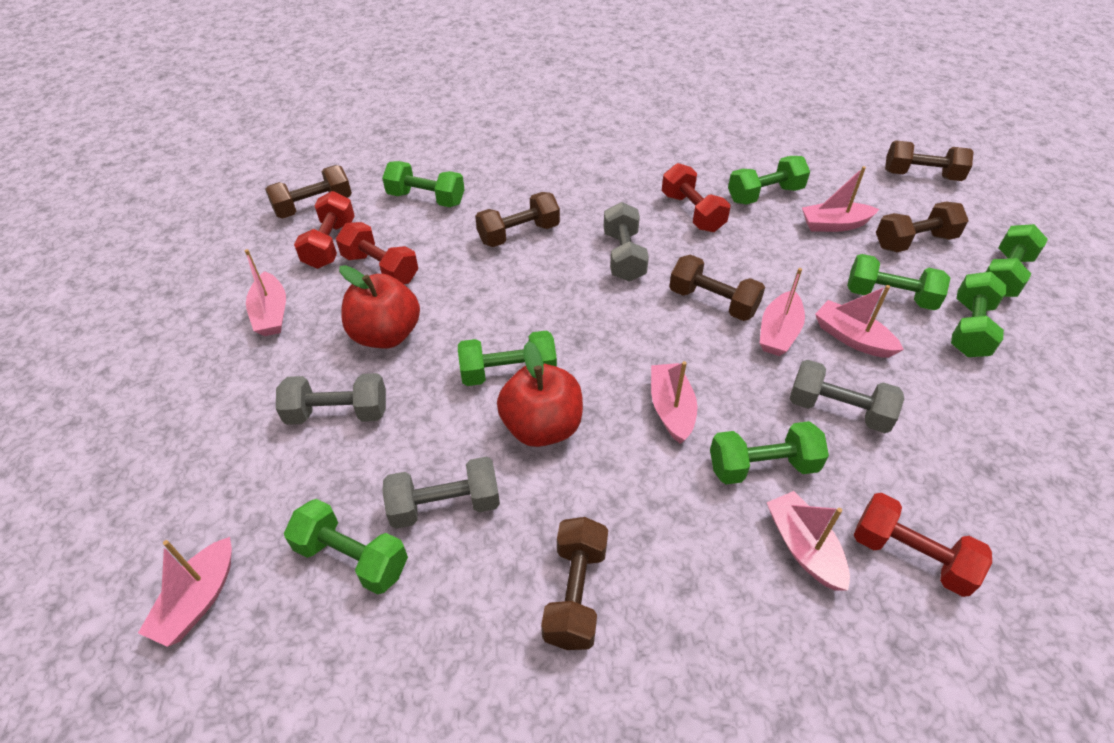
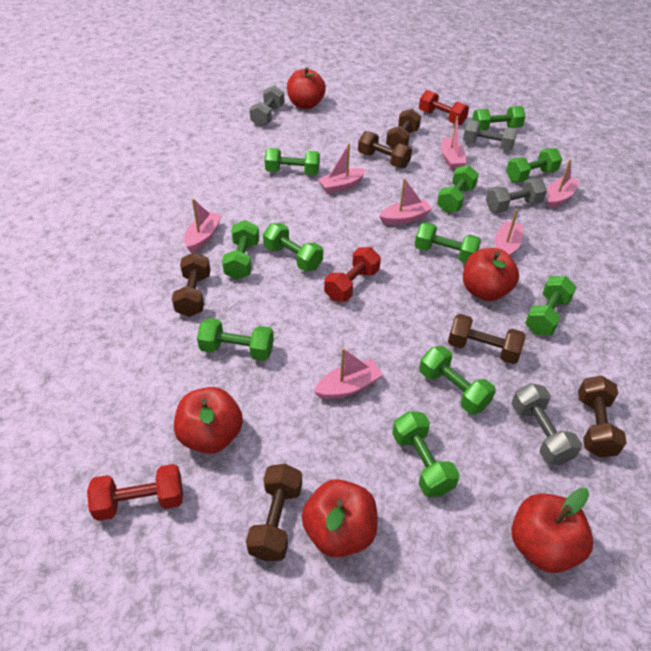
green dumbbell: 8 -> 11
red apple: 2 -> 5
red dumbbell: 4 -> 3

